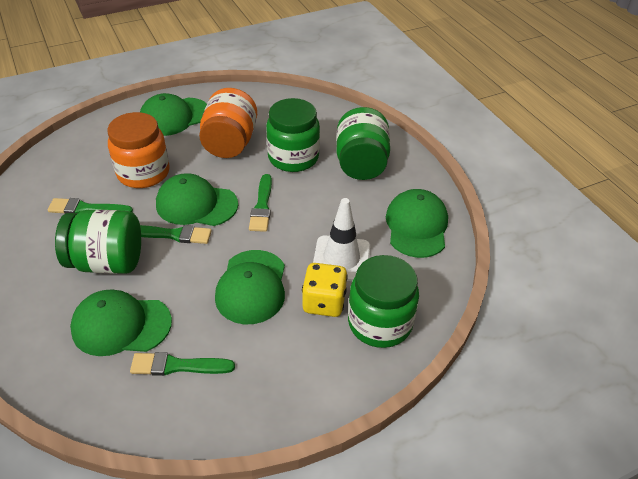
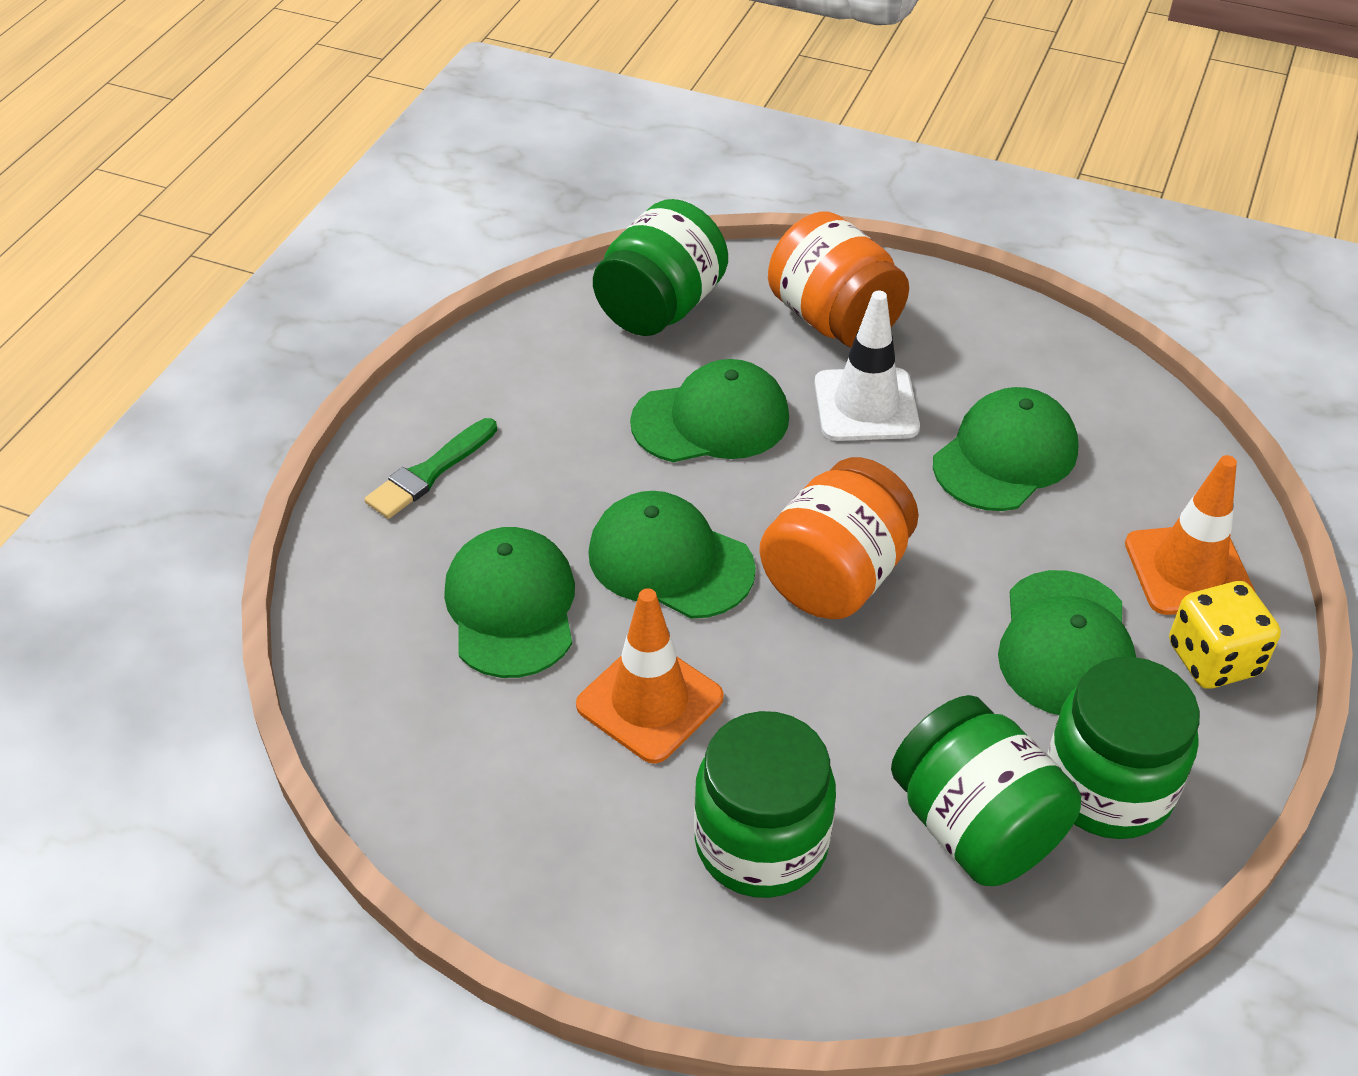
green brush: 4 -> 1
orange traffic cone: 0 -> 2

